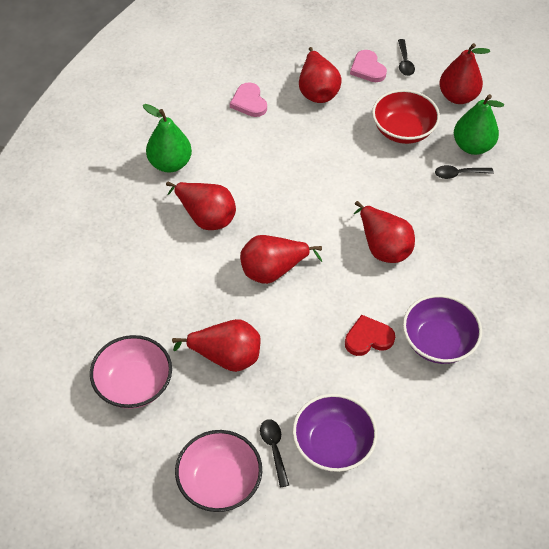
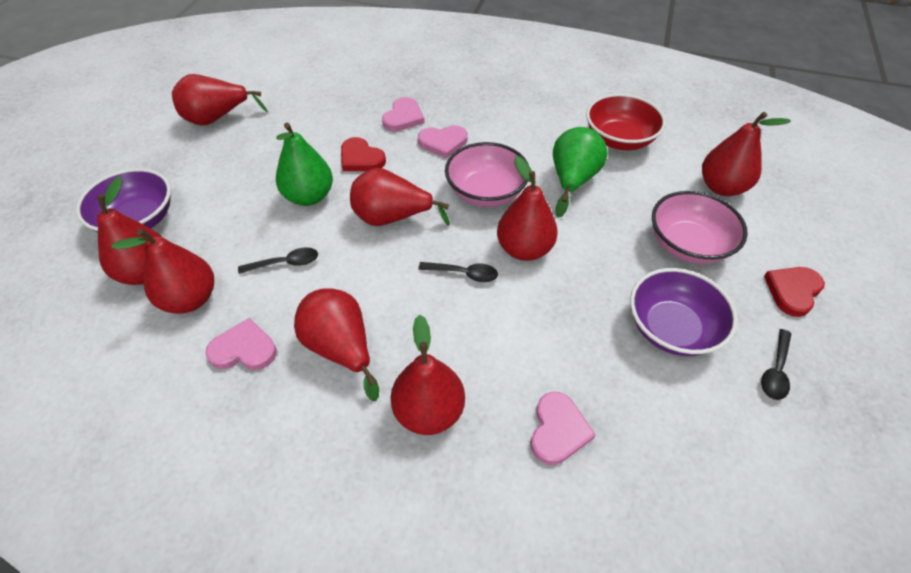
pink heart: 2 -> 4
red heart: 1 -> 2
red pear: 6 -> 8

